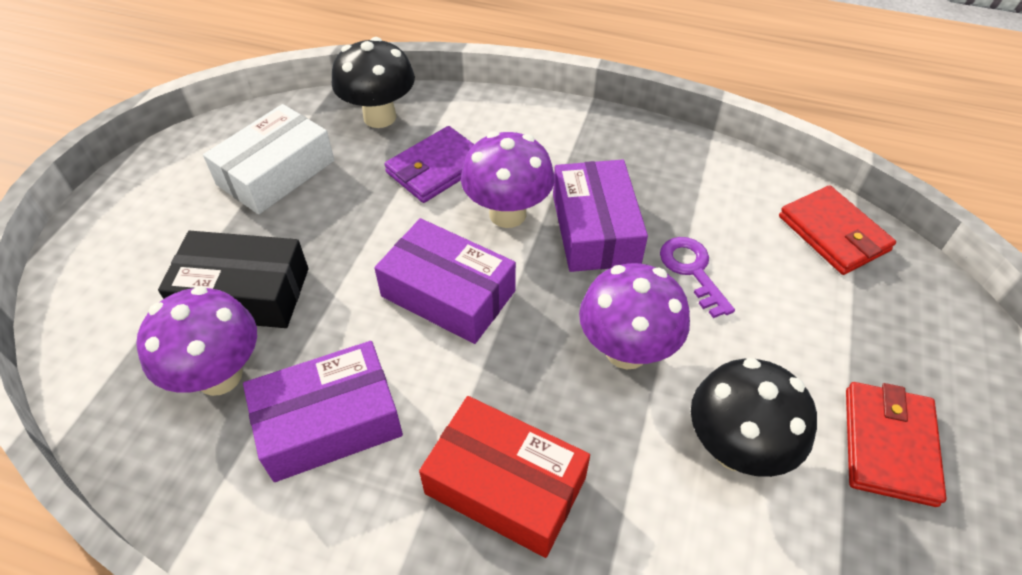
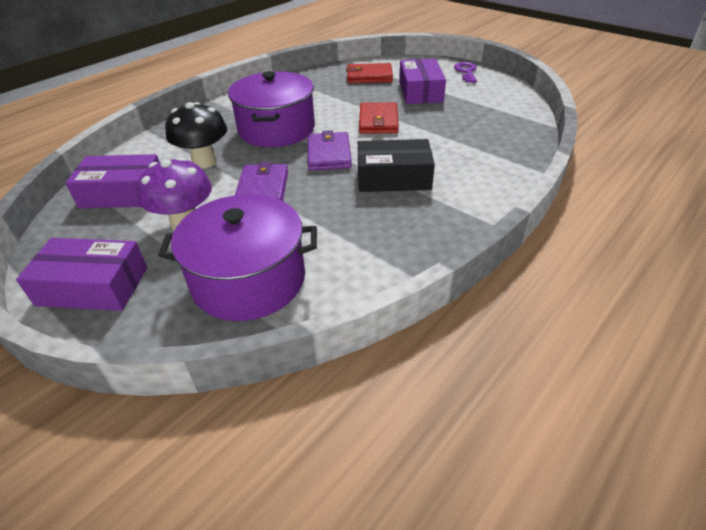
black mushroom: 2 -> 1
purple mushroom: 3 -> 1
purple pot: 0 -> 2
purple wallet: 1 -> 2
red box: 1 -> 0
white box: 1 -> 0

